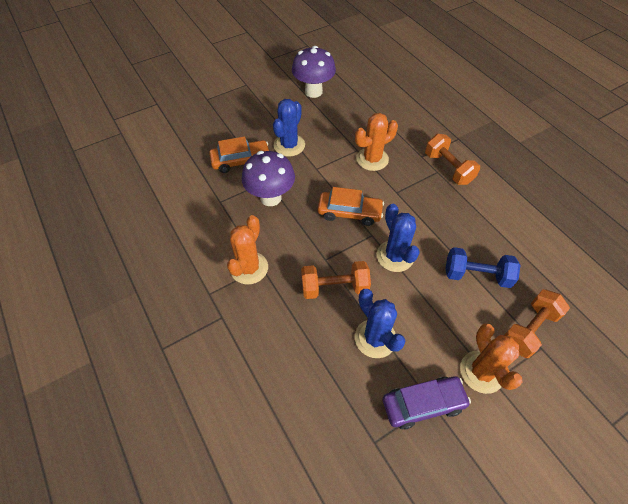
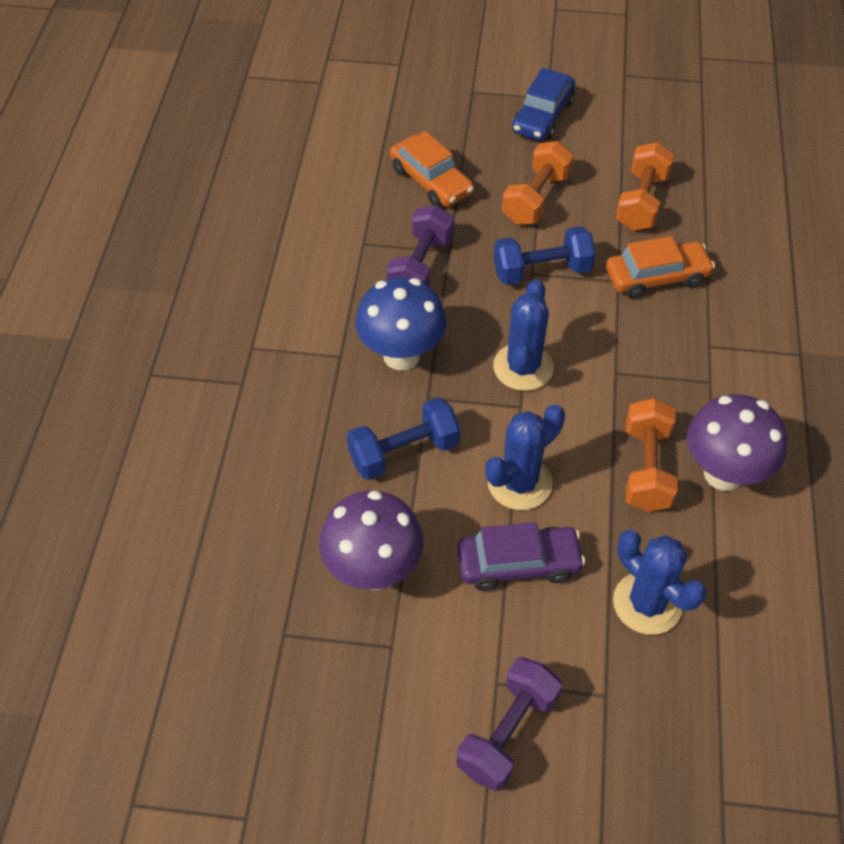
blue car: 0 -> 1
blue dumbbell: 1 -> 2
blue mushroom: 0 -> 1
orange cactus: 3 -> 0
purple dumbbell: 0 -> 2

